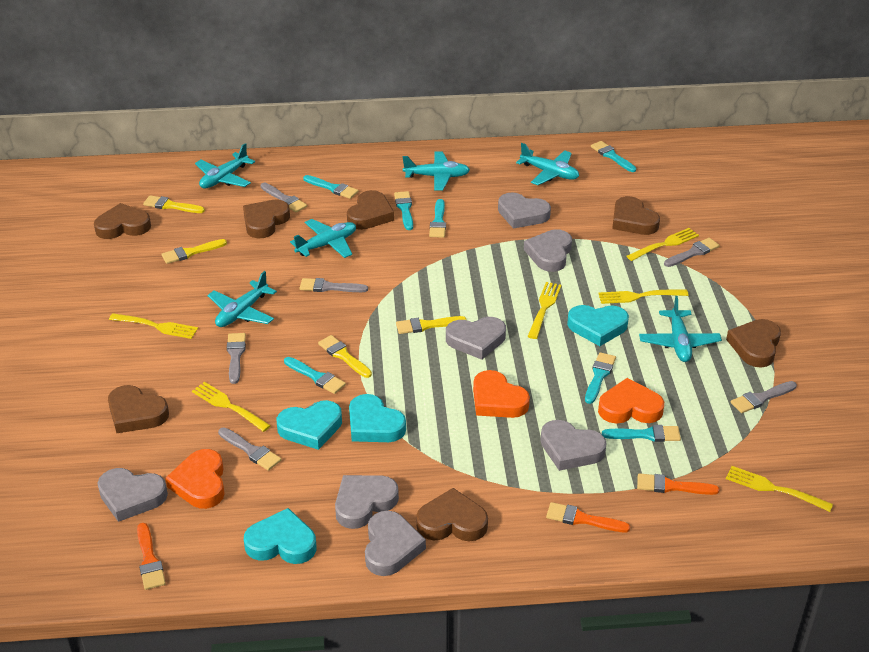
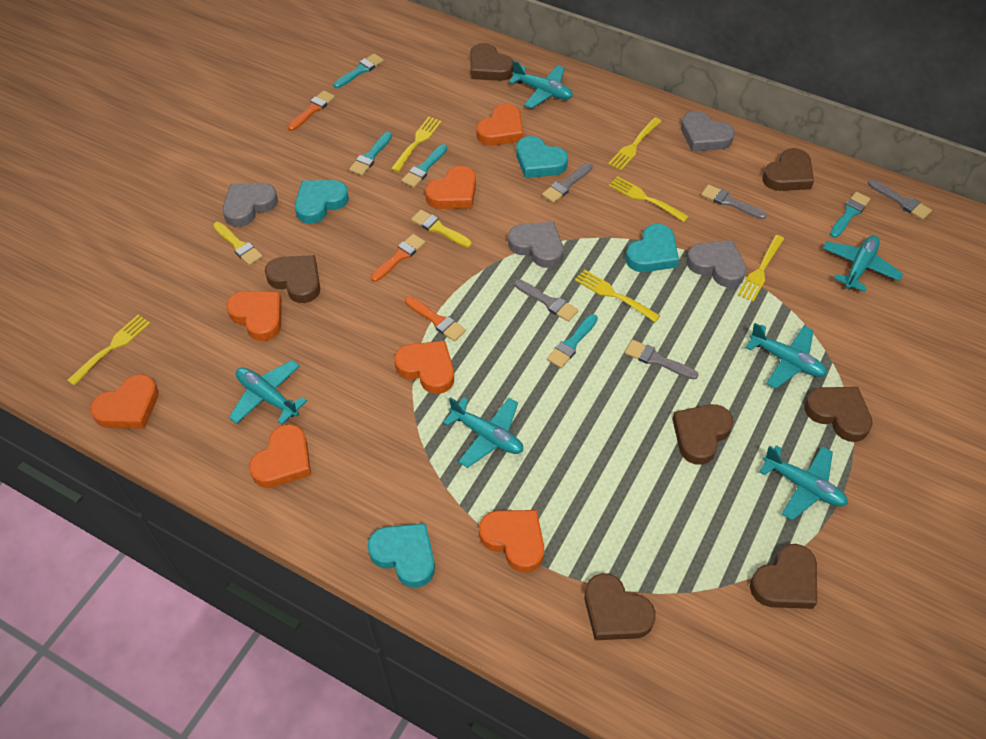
grey brush: 6 -> 5
grey heart: 7 -> 4
orange heart: 3 -> 7
turquoise brush: 7 -> 5
yellow brush: 4 -> 2

